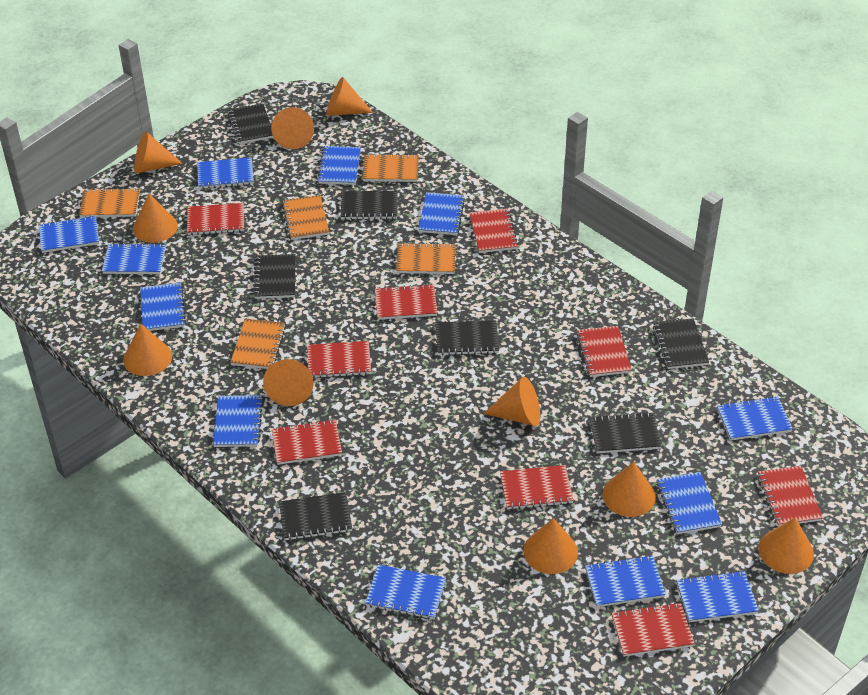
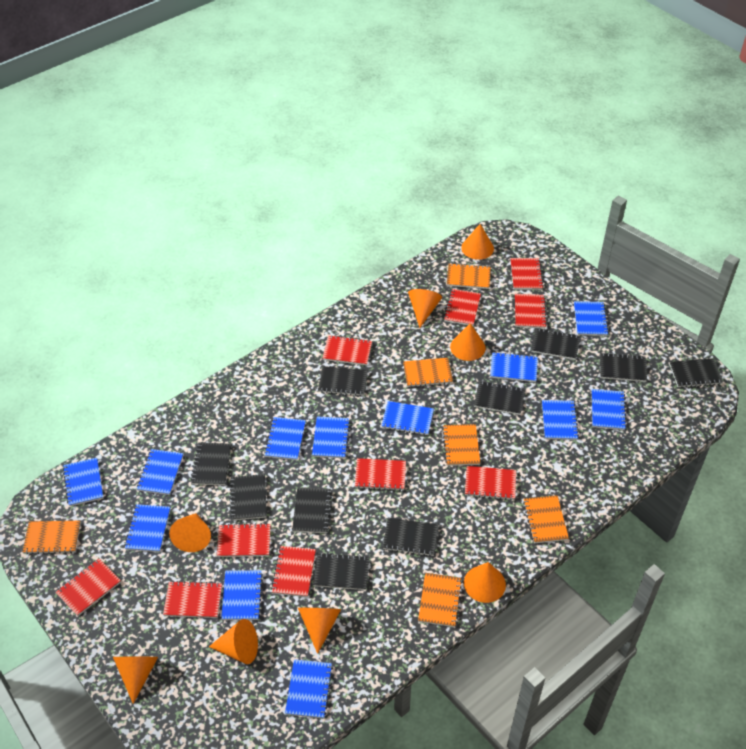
black notebook: 7 -> 10
orange cone: 10 -> 8
orange notebook: 5 -> 6
red notebook: 9 -> 10

